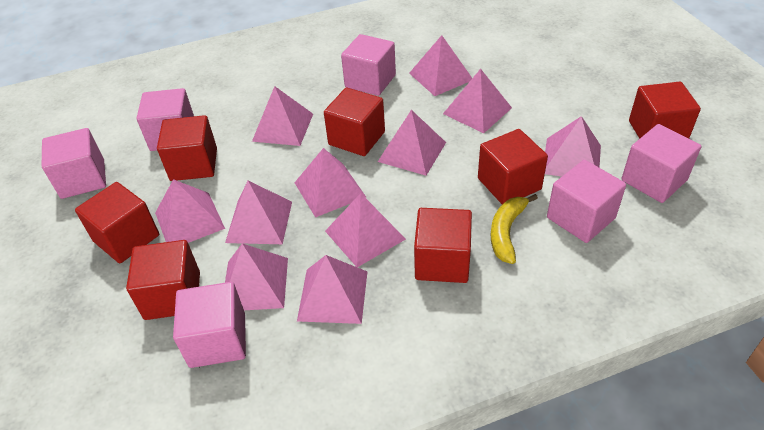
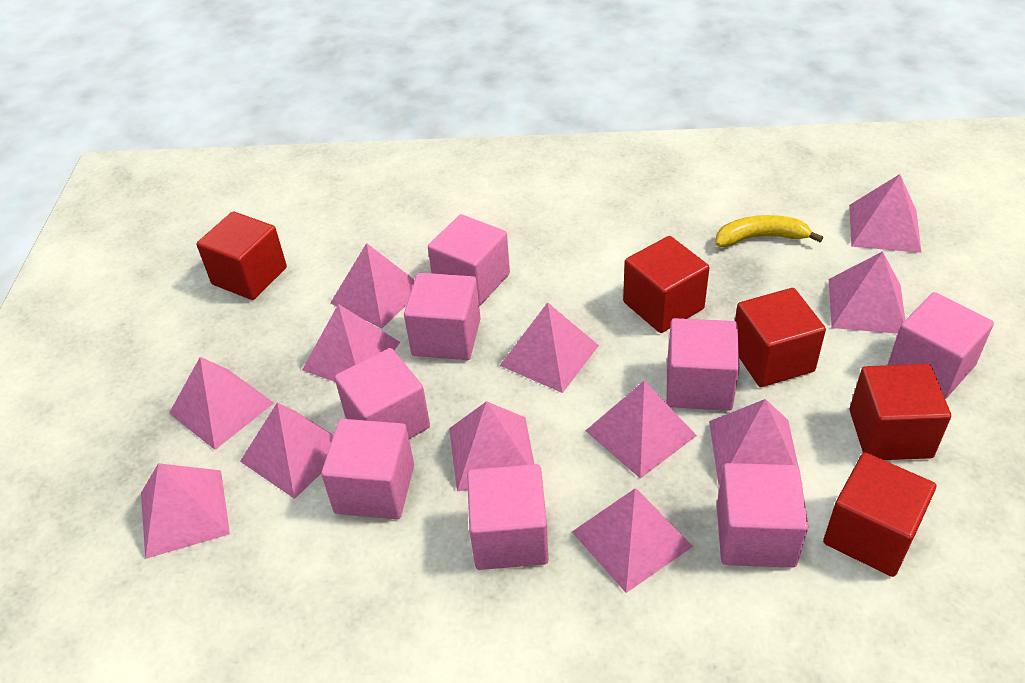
pink cube: 6 -> 8
pink pyramid: 11 -> 12
red cube: 7 -> 5

